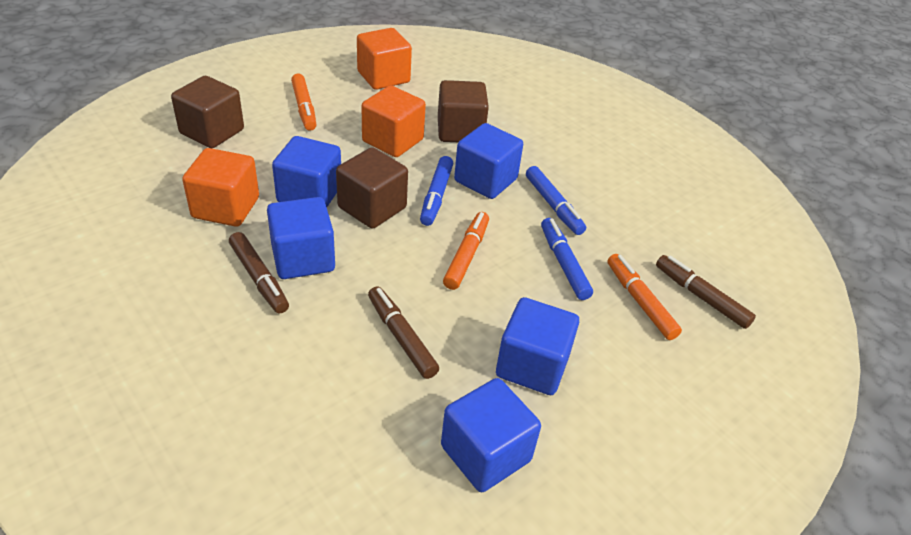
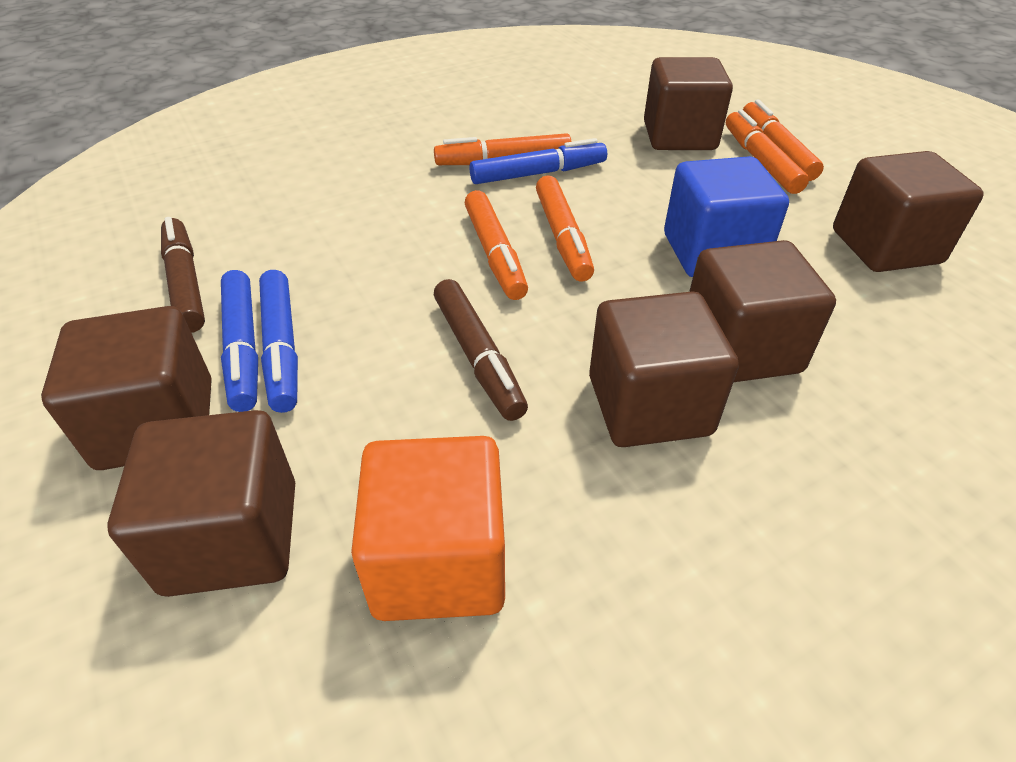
blue cube: 5 -> 1
brown cube: 3 -> 6
brown marker: 3 -> 2
orange cube: 3 -> 1
orange marker: 3 -> 5

